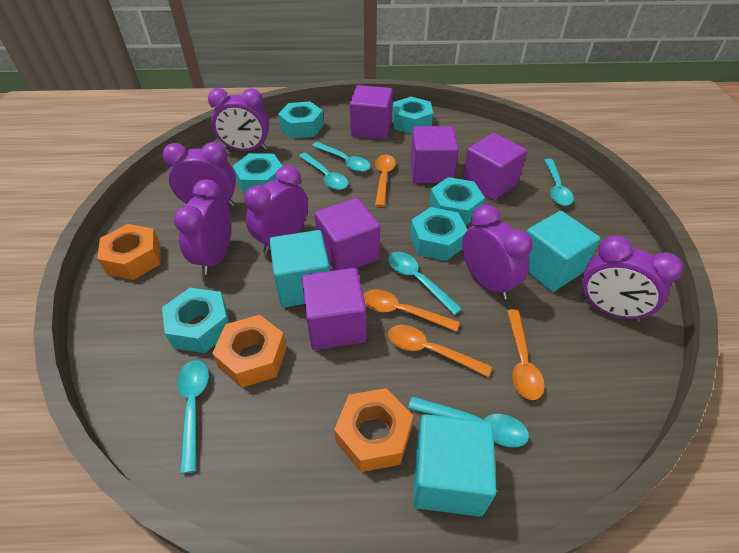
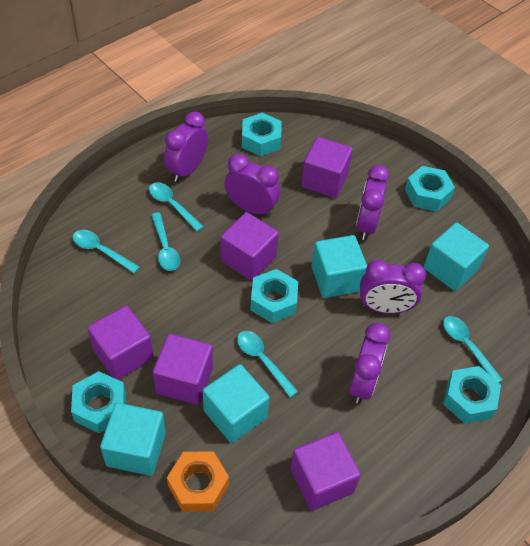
orange nut: 3 -> 1
orange spoon: 4 -> 0
purple clock: 6 -> 5
turquoise cube: 3 -> 4
turquoise nut: 6 -> 5
turquoise spoon: 6 -> 5

